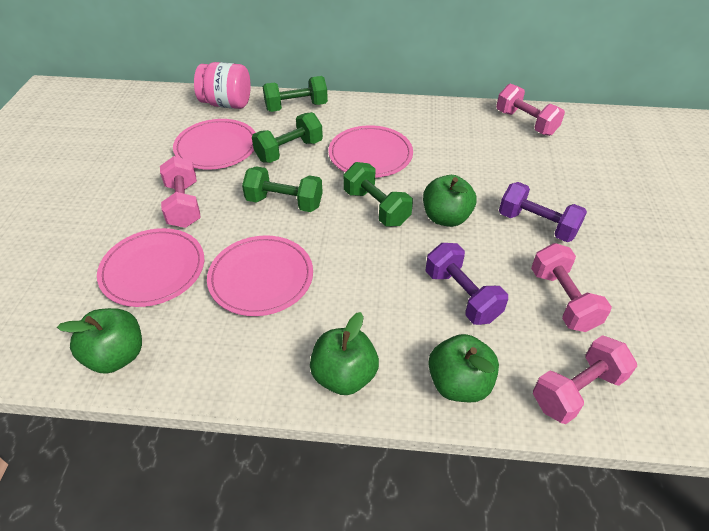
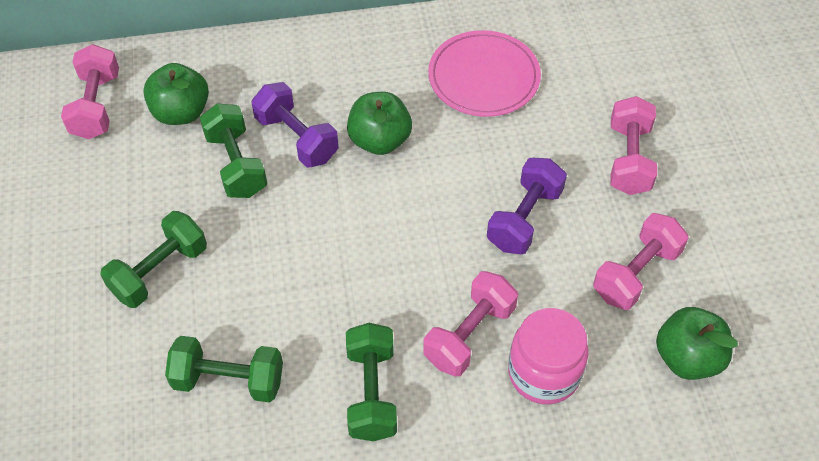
green apple: 4 -> 3
pink plate: 4 -> 1

